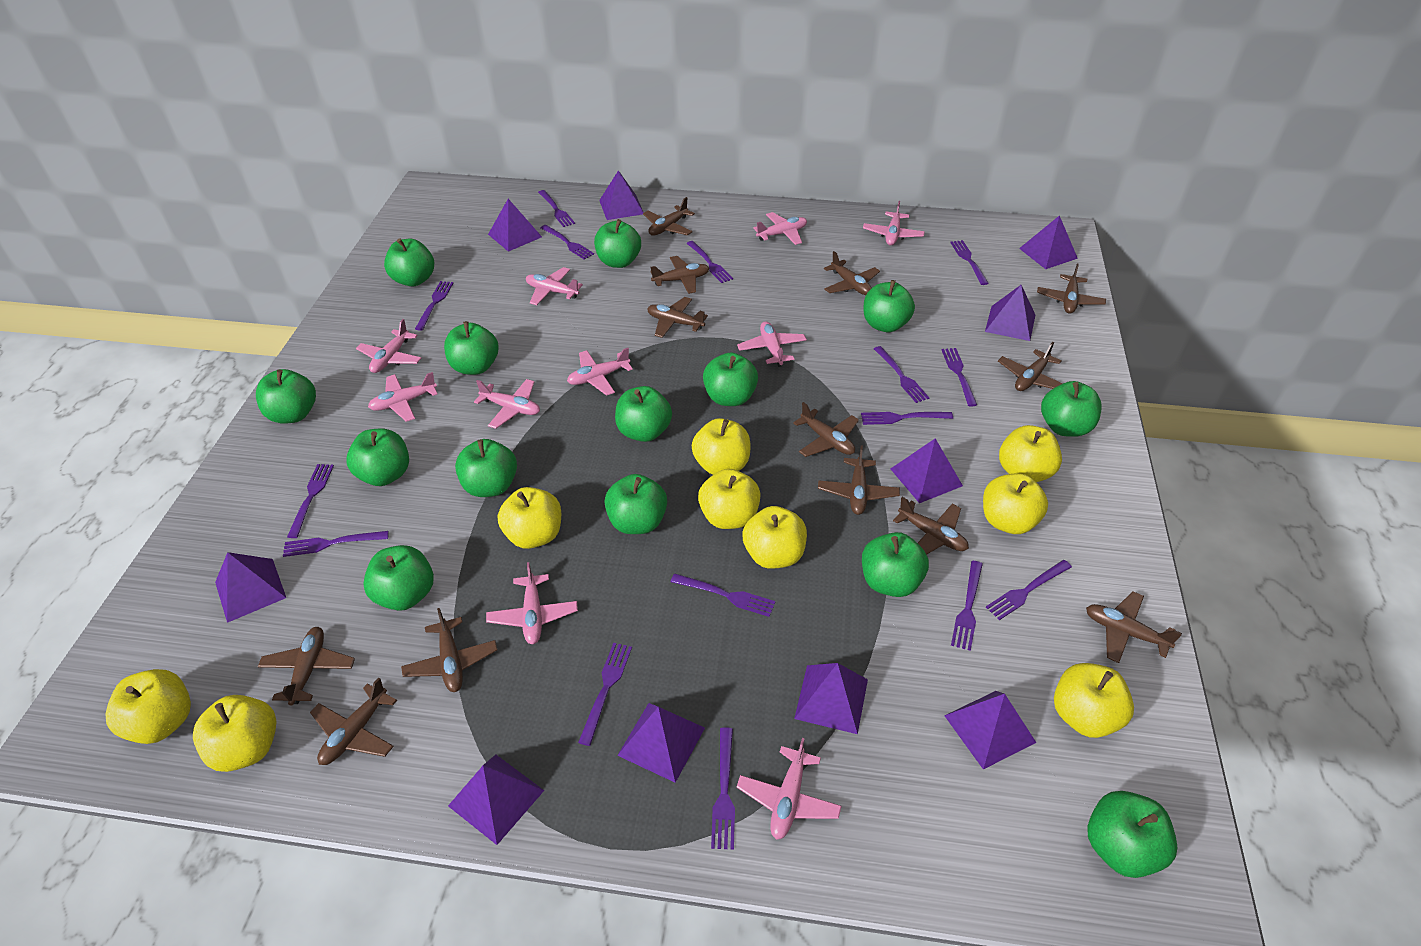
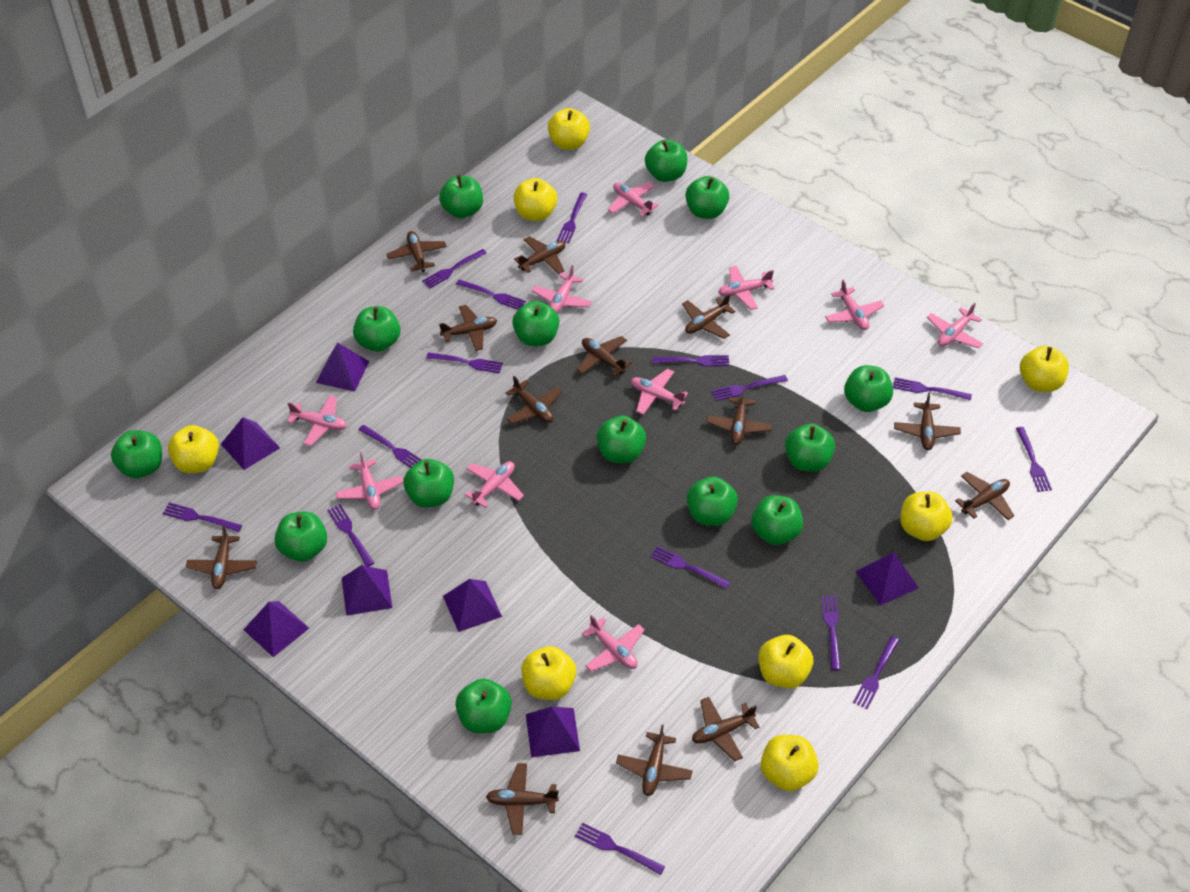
purple pyramid: 10 -> 7
yellow apple: 9 -> 8

